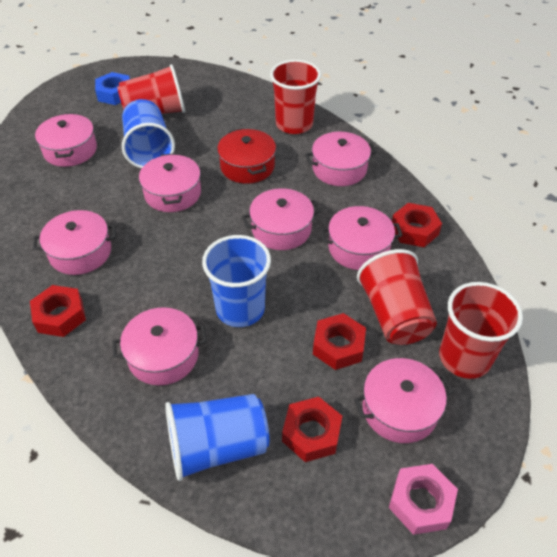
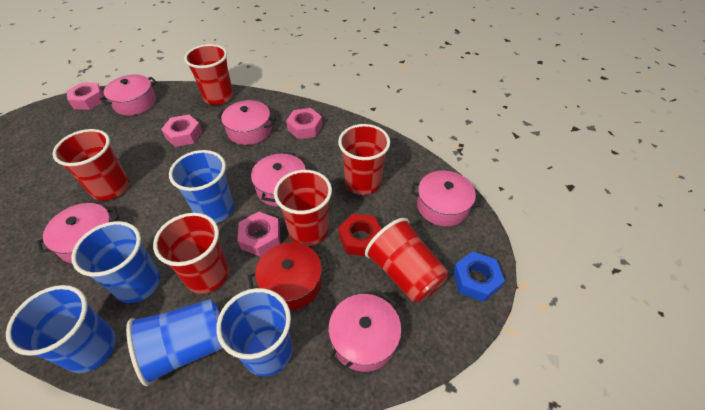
blue cup: 3 -> 5
pink nut: 1 -> 4
pink pot: 8 -> 6
red cup: 4 -> 6
red nut: 4 -> 1

